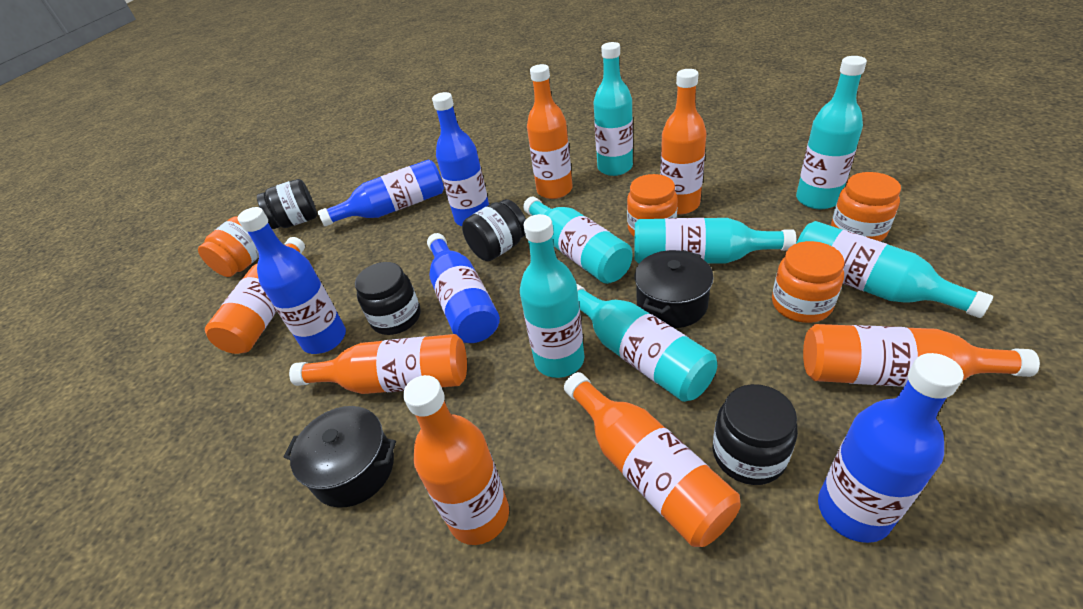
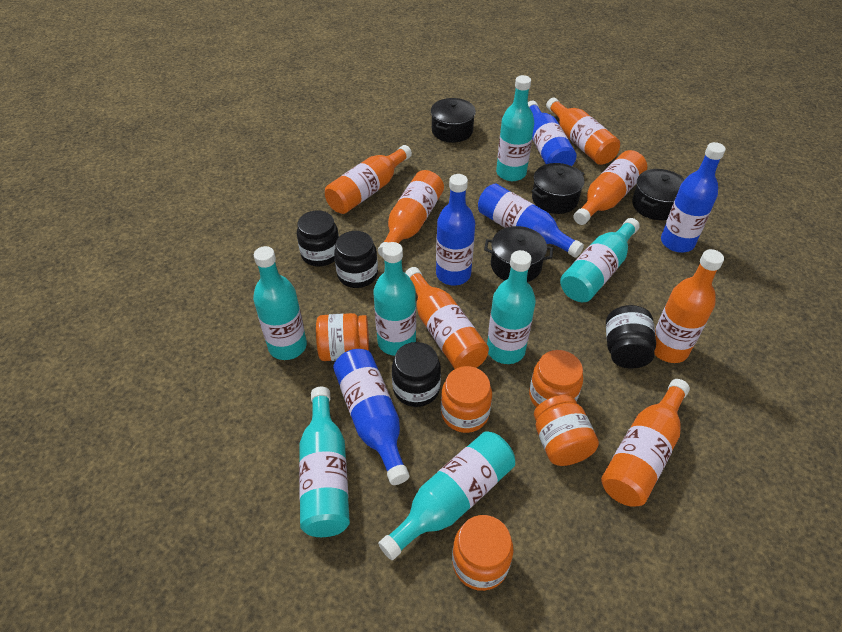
black pot: 2 -> 4
orange jar: 4 -> 5

